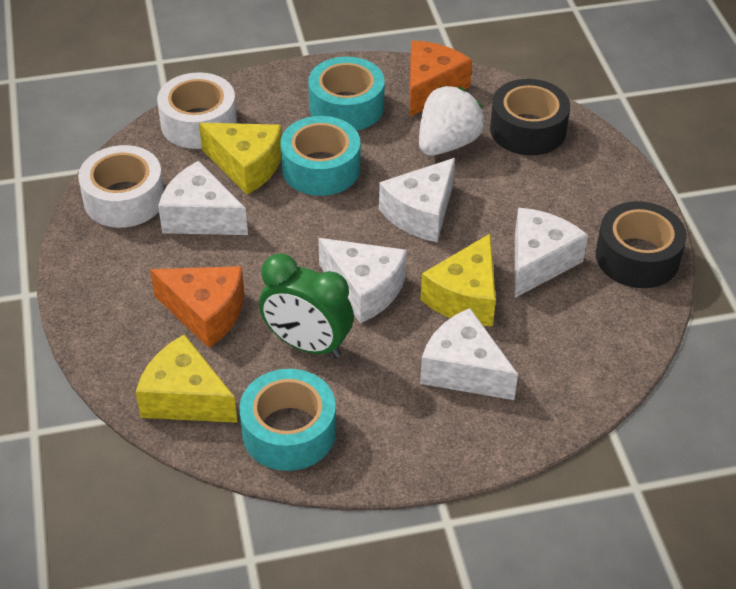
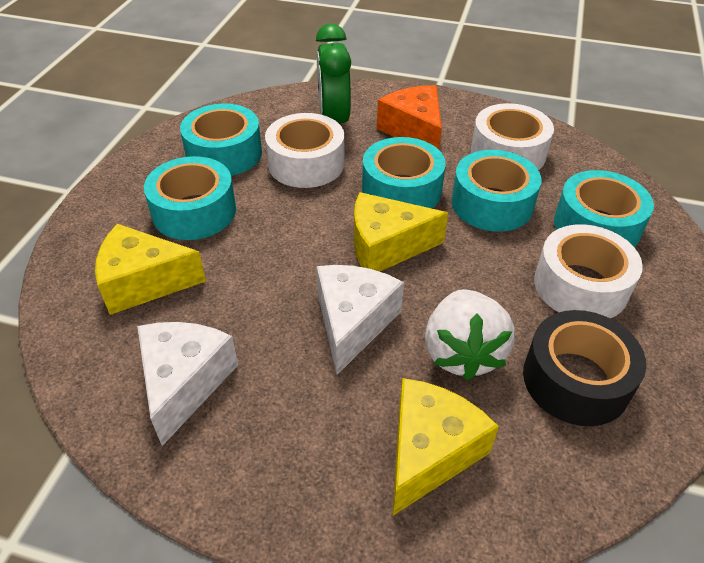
black tape: 2 -> 1
orange cheese: 2 -> 1
turquoise tape: 3 -> 5
white cheese: 5 -> 2
white tape: 2 -> 3

